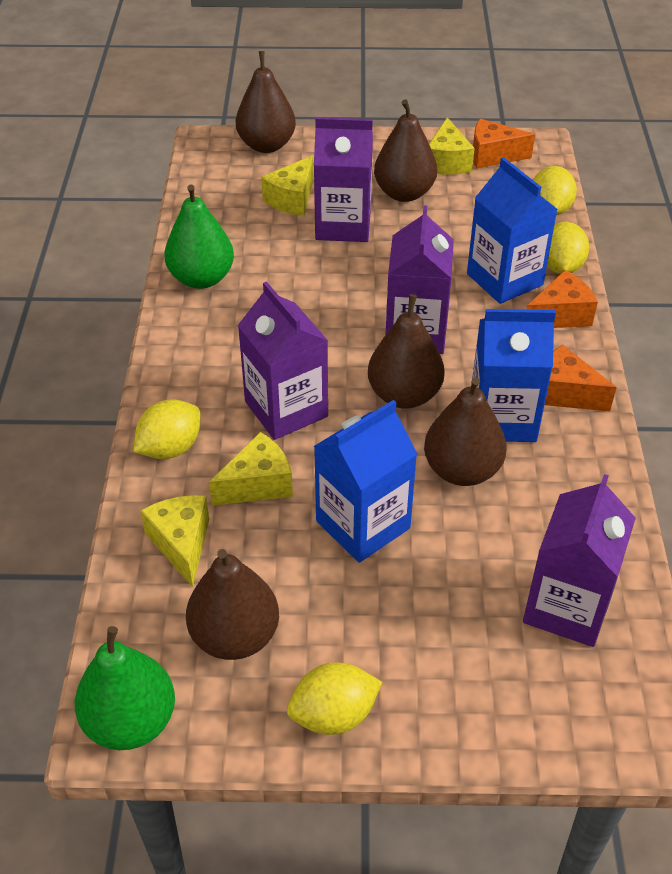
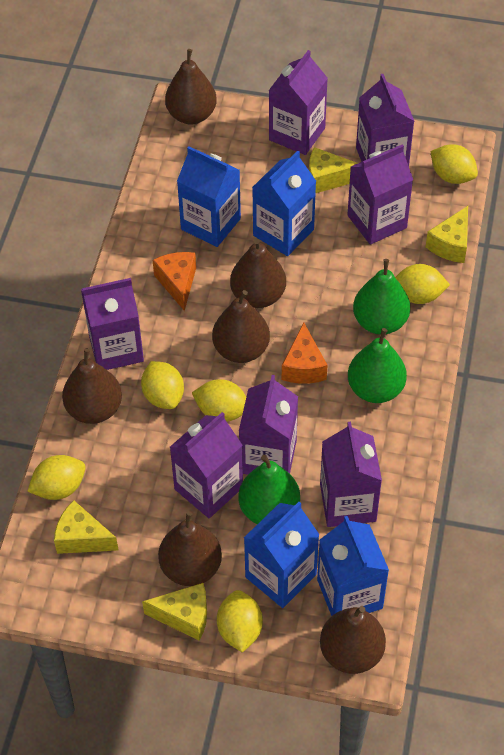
blue carton: 3 -> 4
brown pear: 5 -> 6
green pear: 2 -> 3
orange cheese: 3 -> 2
purple carton: 4 -> 7
yellow lemon: 4 -> 6

